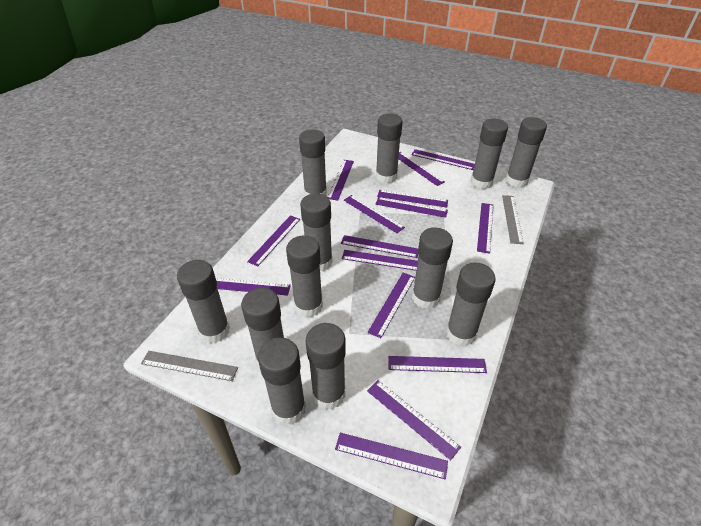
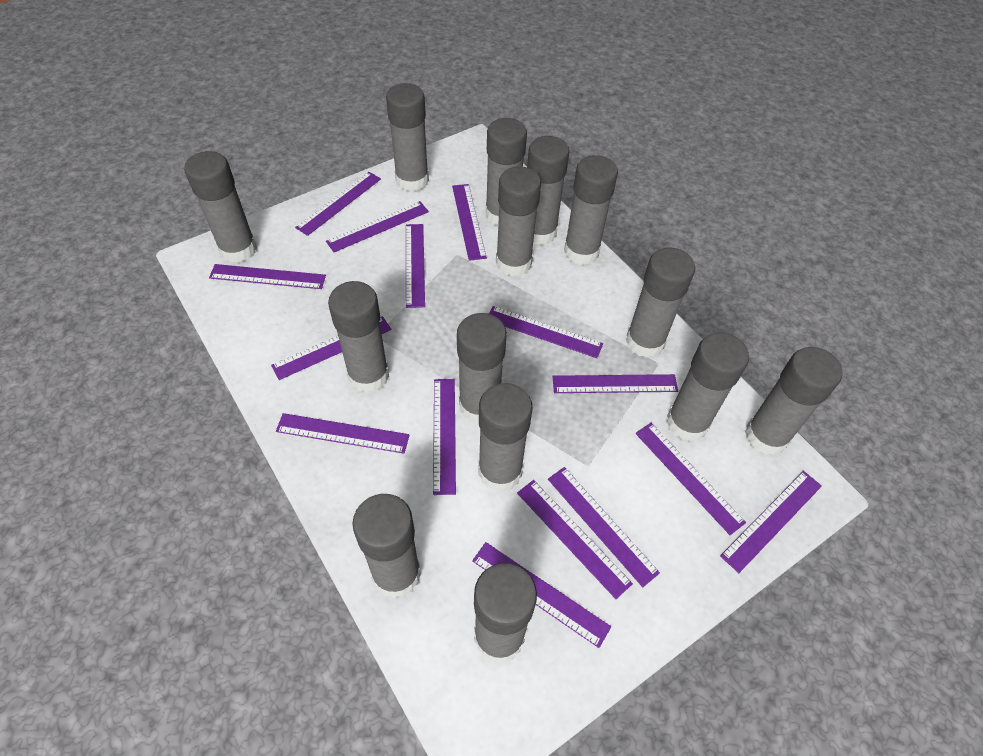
grey glue stick: 12 -> 14
grey ruler: 2 -> 0

